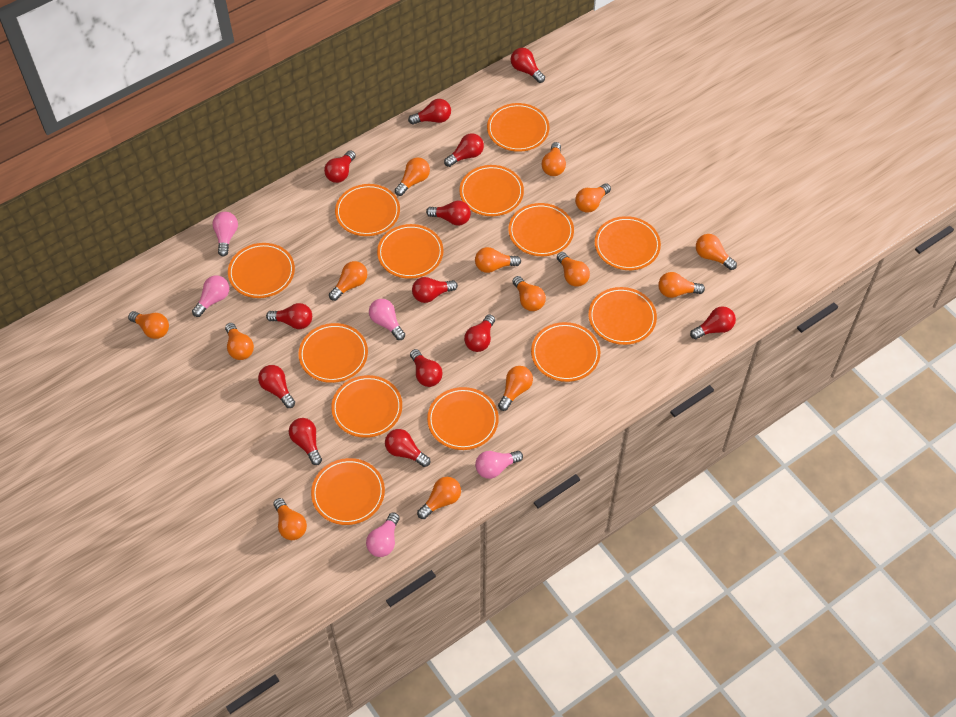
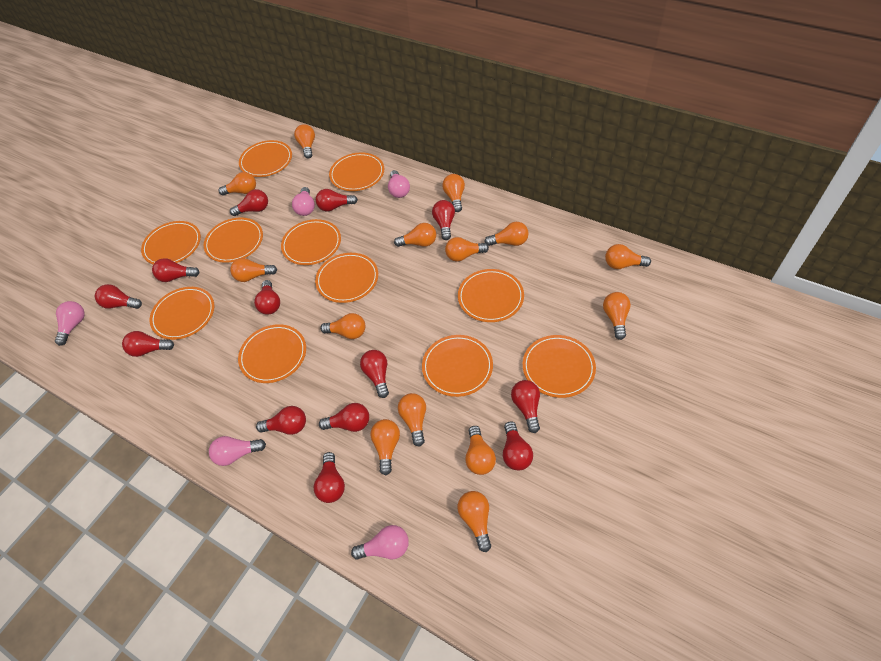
orange plate: 13 -> 11

